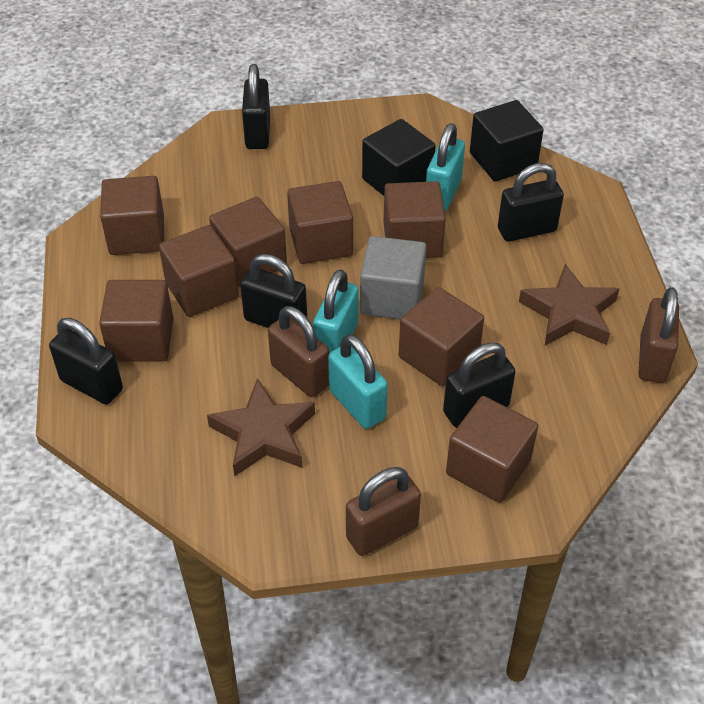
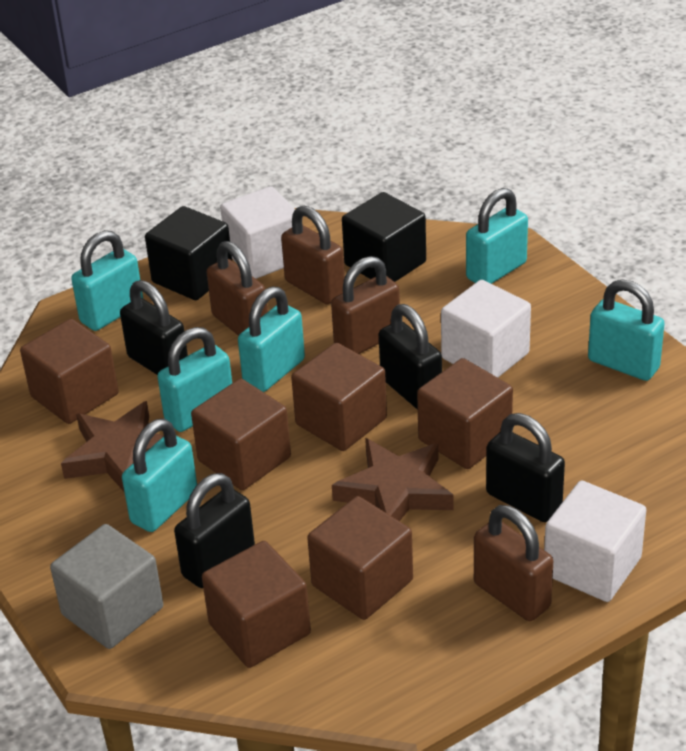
black padlock: 5 -> 4
brown cube: 8 -> 6
brown padlock: 3 -> 4
turquoise padlock: 3 -> 6
white cube: 0 -> 3

